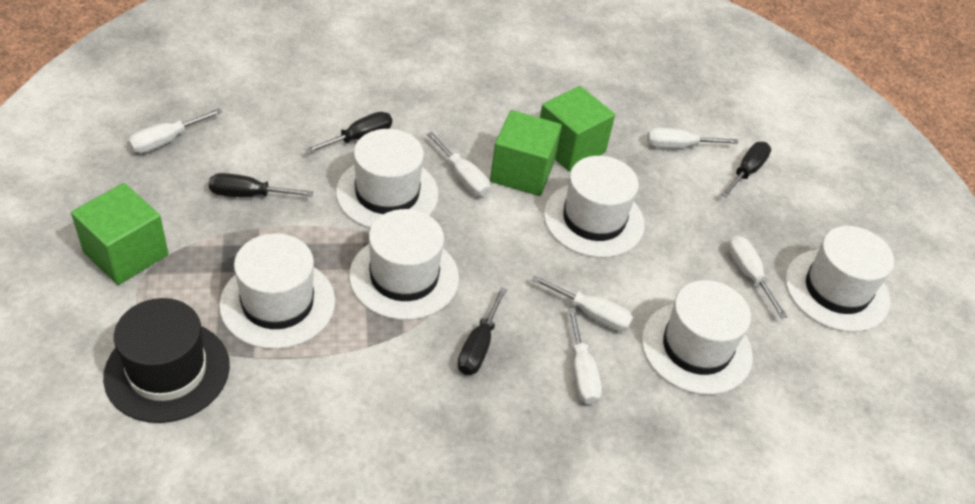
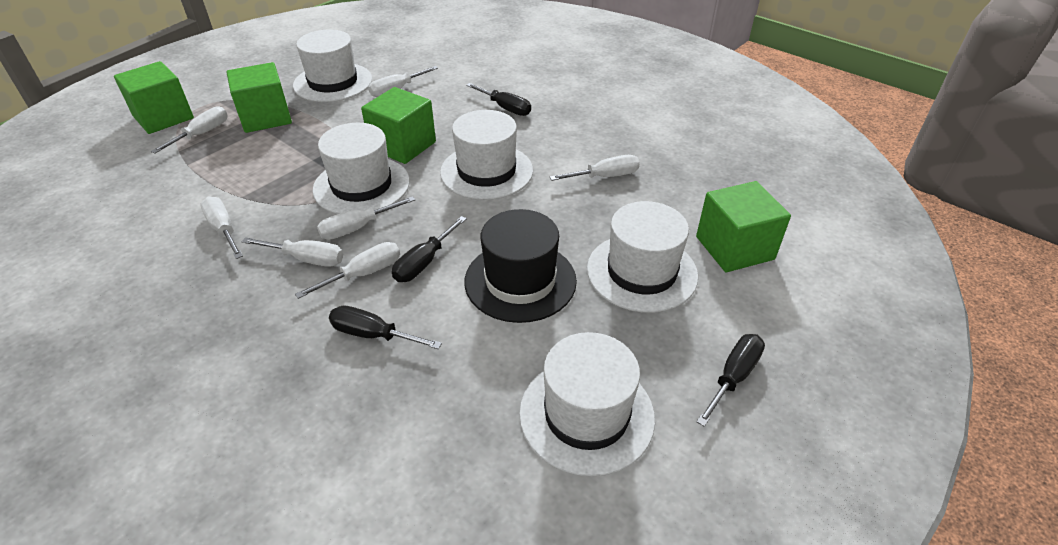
green cube: 3 -> 4
white hat: 6 -> 5
white screwdriver: 6 -> 7

